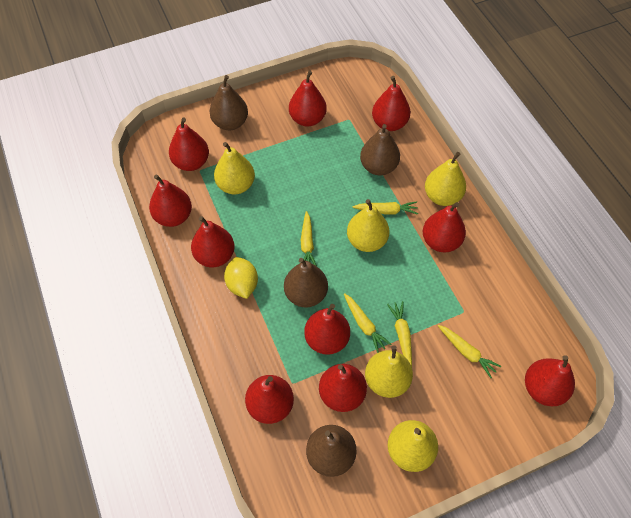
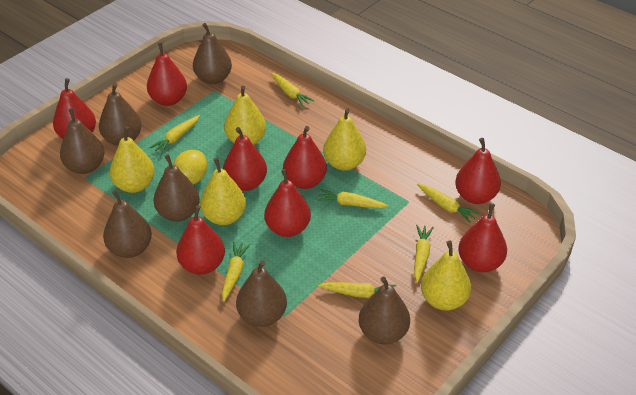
brown pear: 4 -> 7
red pear: 10 -> 8
yellow carrot: 5 -> 7

